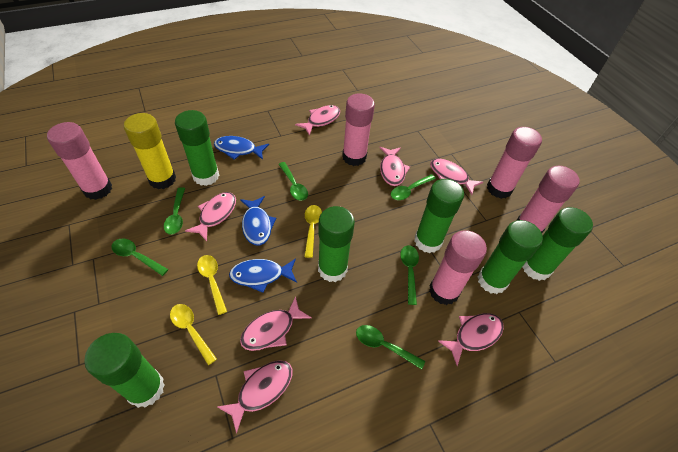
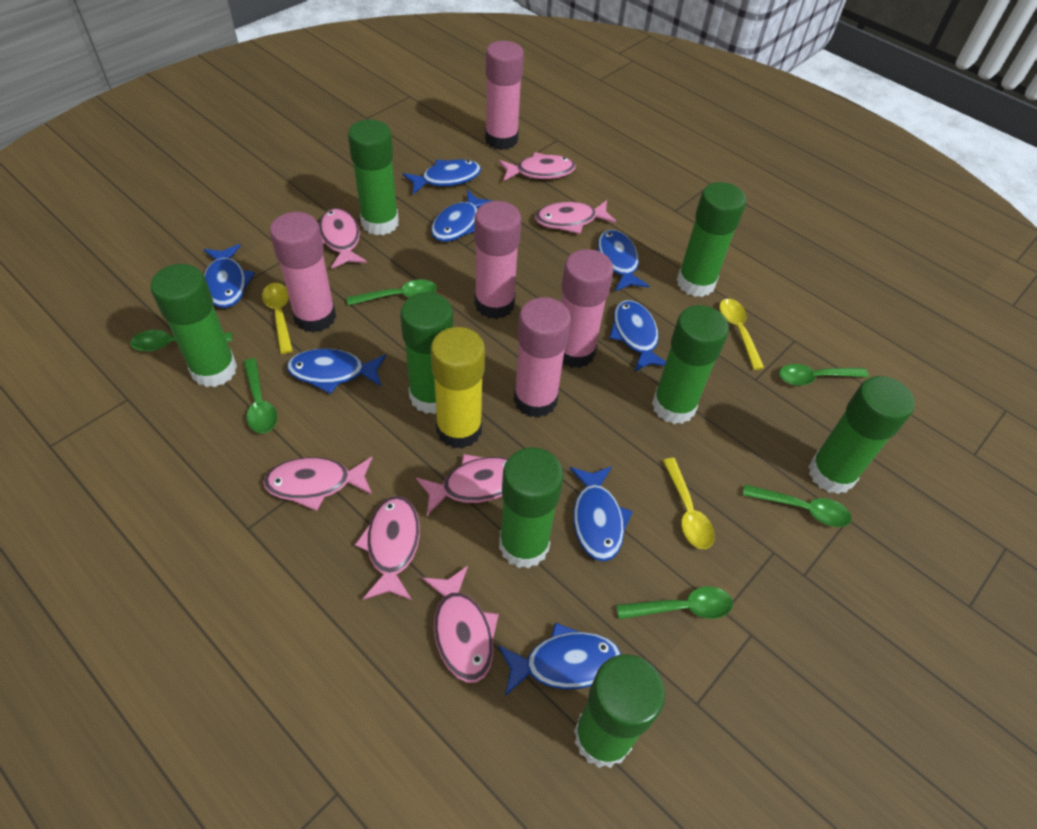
blue fish: 3 -> 8
green glue stick: 6 -> 8

